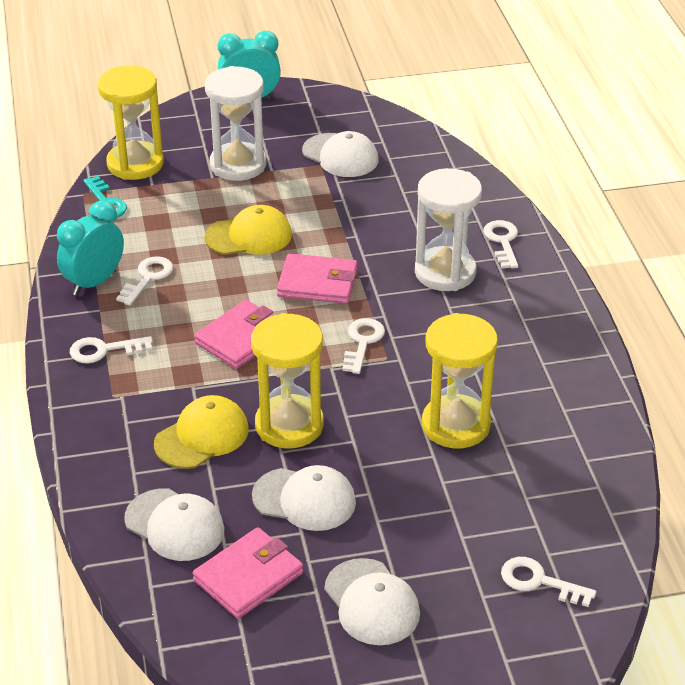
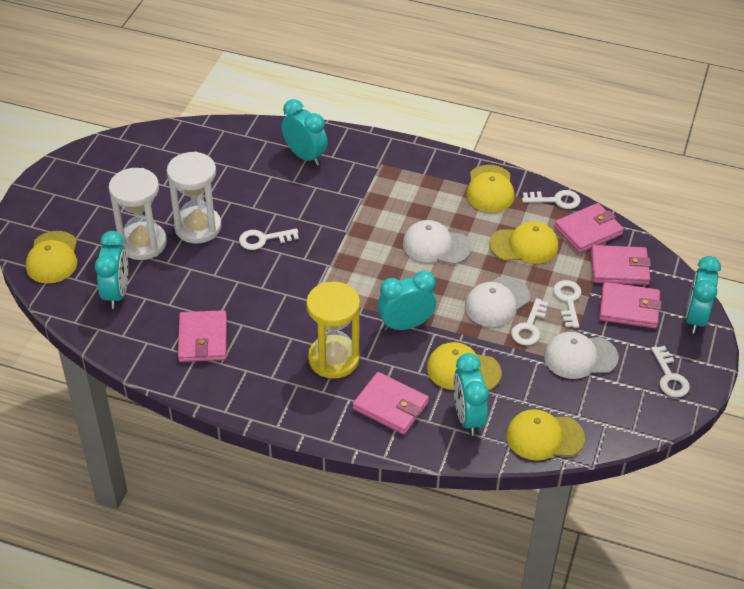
pink wallet: 3 -> 5
turquoise clock: 2 -> 5
turquoise key: 1 -> 0
white cap: 4 -> 3
yellow cap: 2 -> 5
yellow hourglass: 3 -> 1

